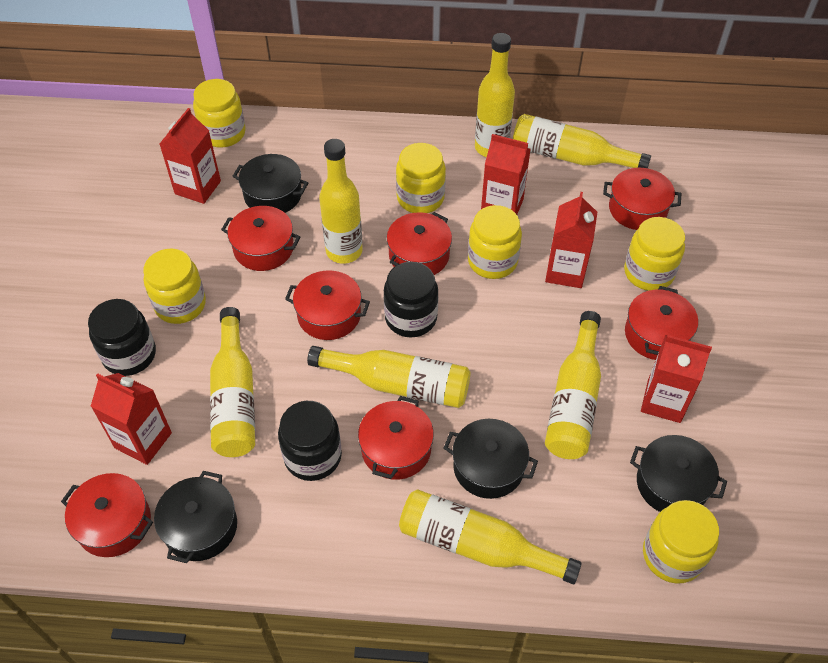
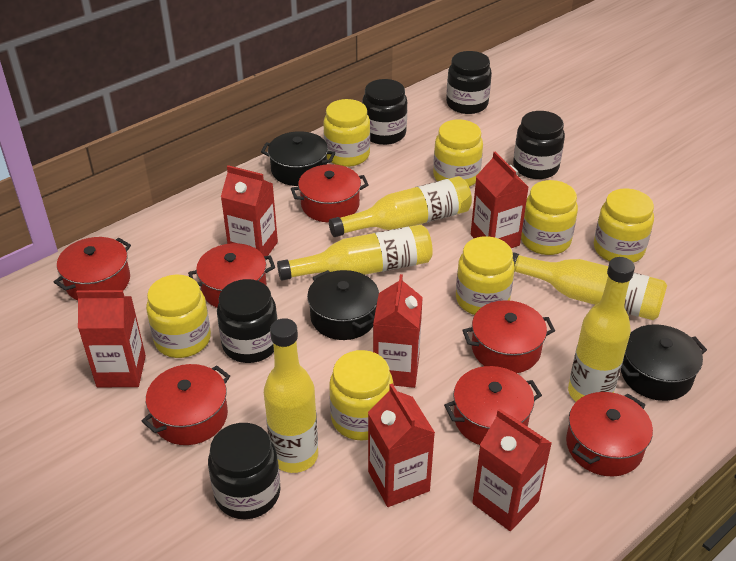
black jar: 3 -> 5
black pot: 4 -> 3
red carton: 5 -> 6
yellow bottle: 7 -> 5
yellow jar: 6 -> 7

